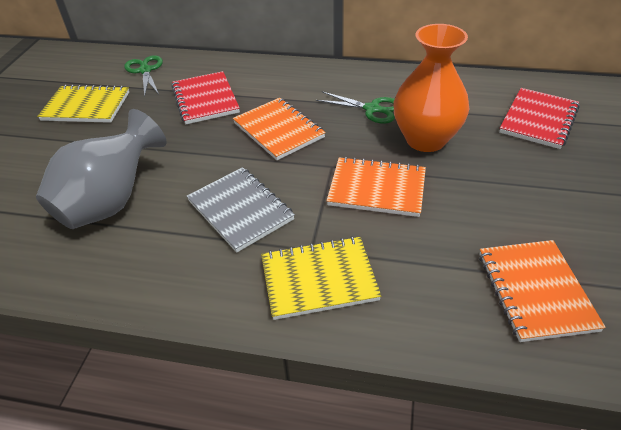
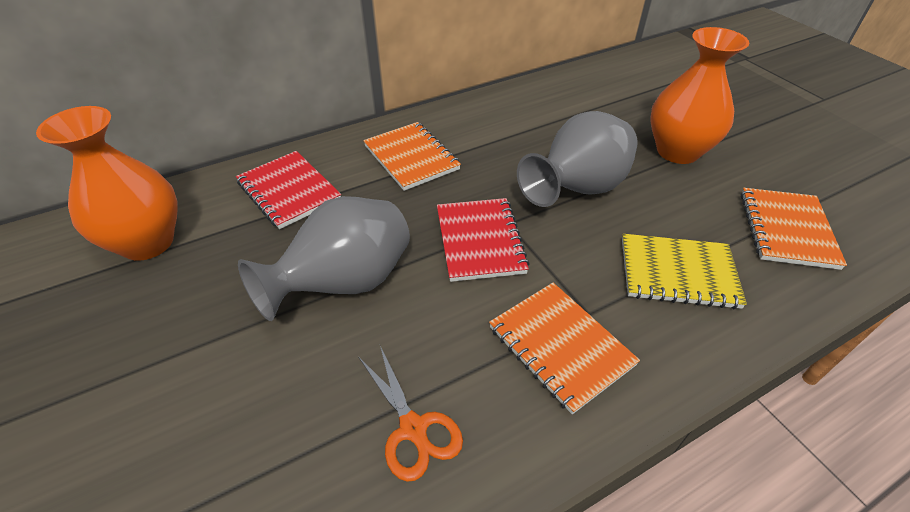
green scissors: 2 -> 0
grey notebook: 1 -> 0
grey vase: 1 -> 2
orange scissors: 0 -> 1
orange vase: 1 -> 2
yellow notebook: 2 -> 1

